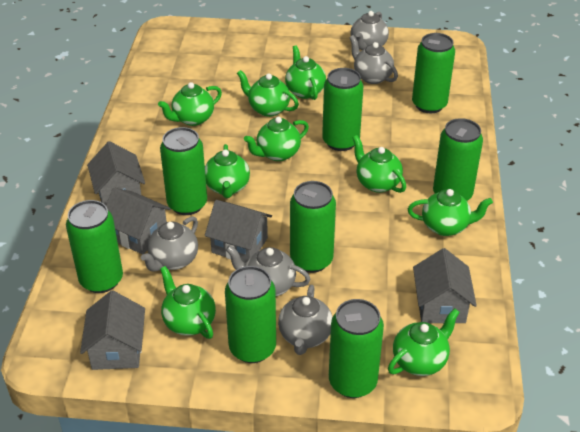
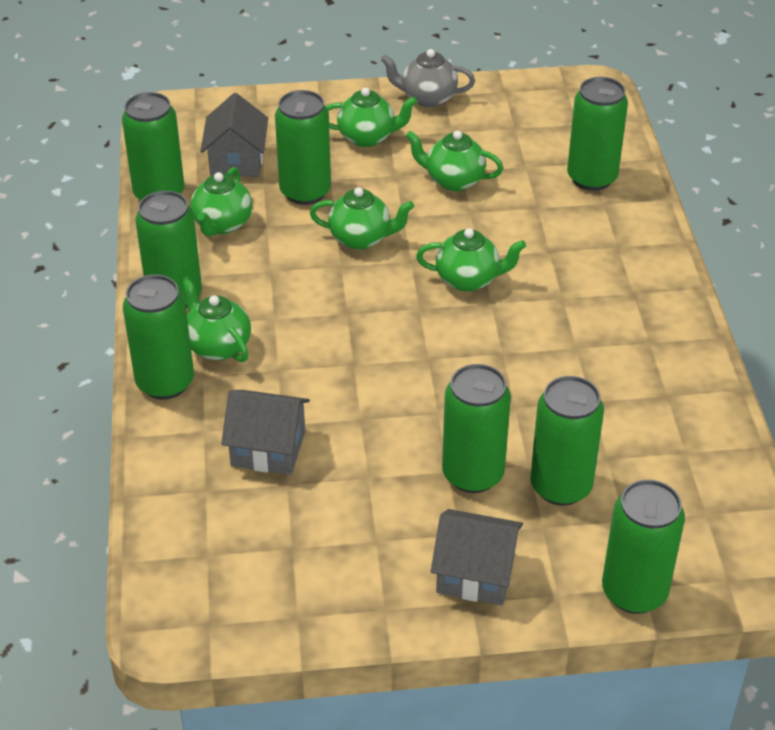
green teapot: 9 -> 6
grey house: 5 -> 3
grey teapot: 5 -> 1

